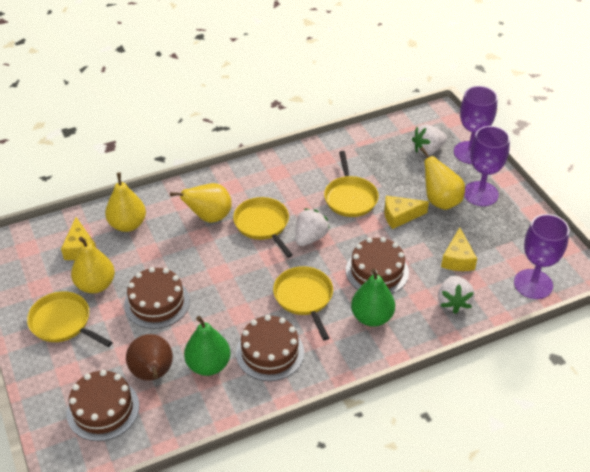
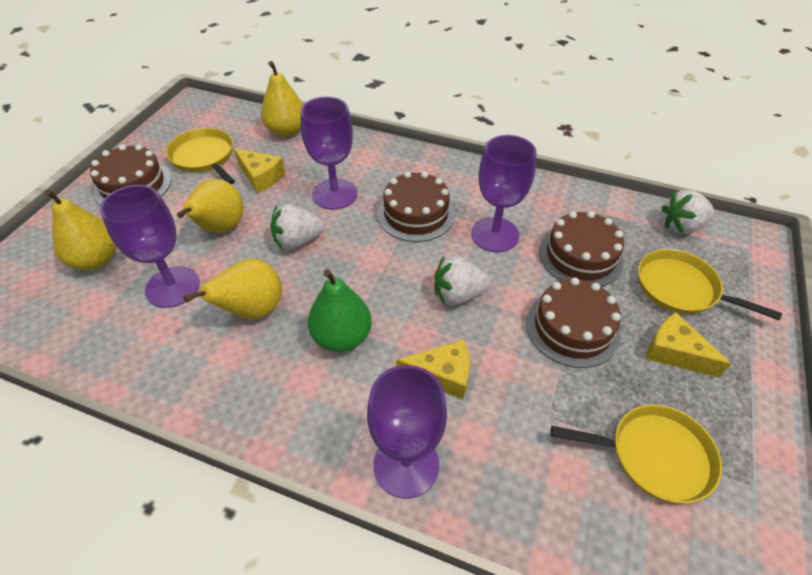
brown pear: 1 -> 0
green pear: 2 -> 1
purple goblet: 3 -> 4
yellow pan: 4 -> 3

